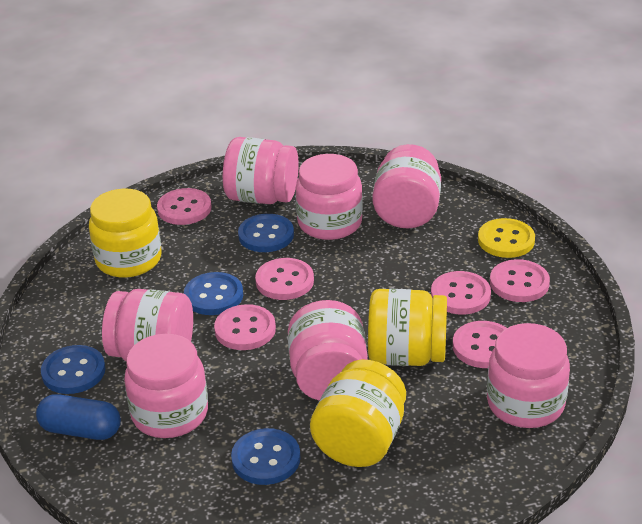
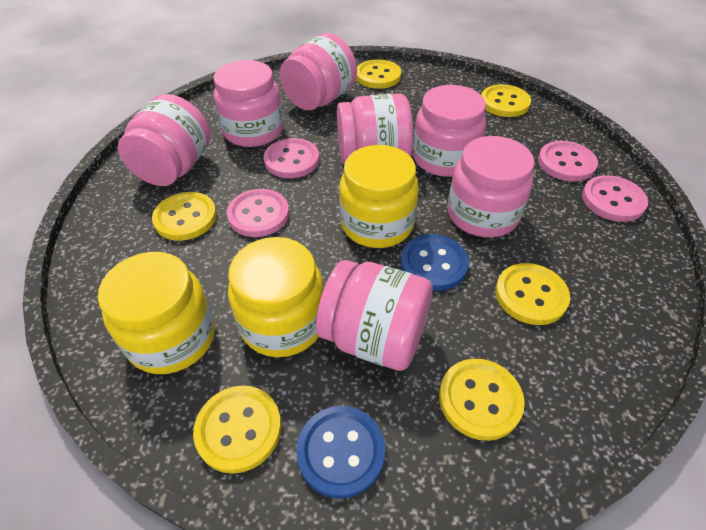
blue button: 4 -> 2
blue capsule: 1 -> 0
pink button: 6 -> 4
yellow button: 1 -> 6

